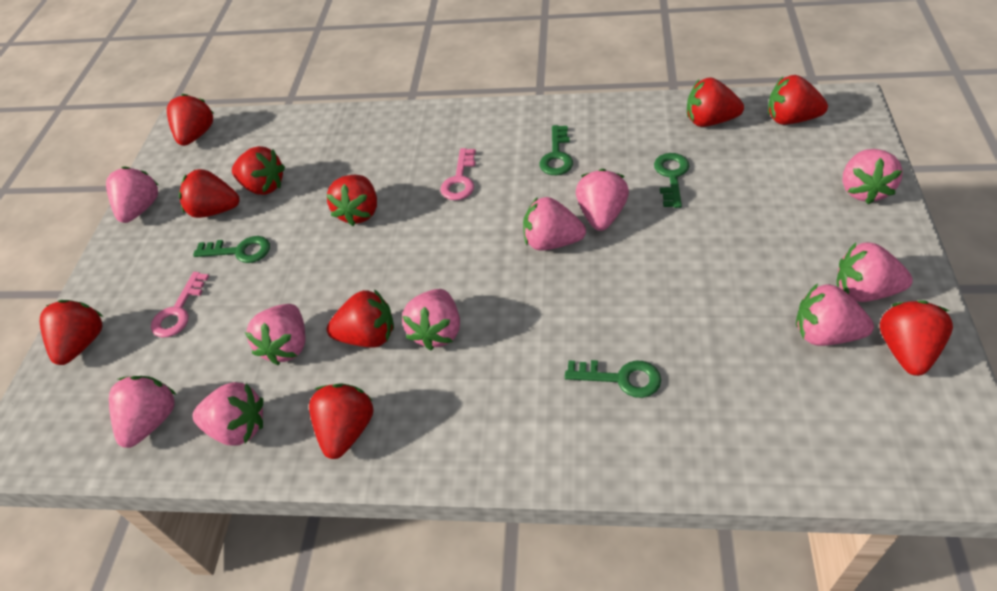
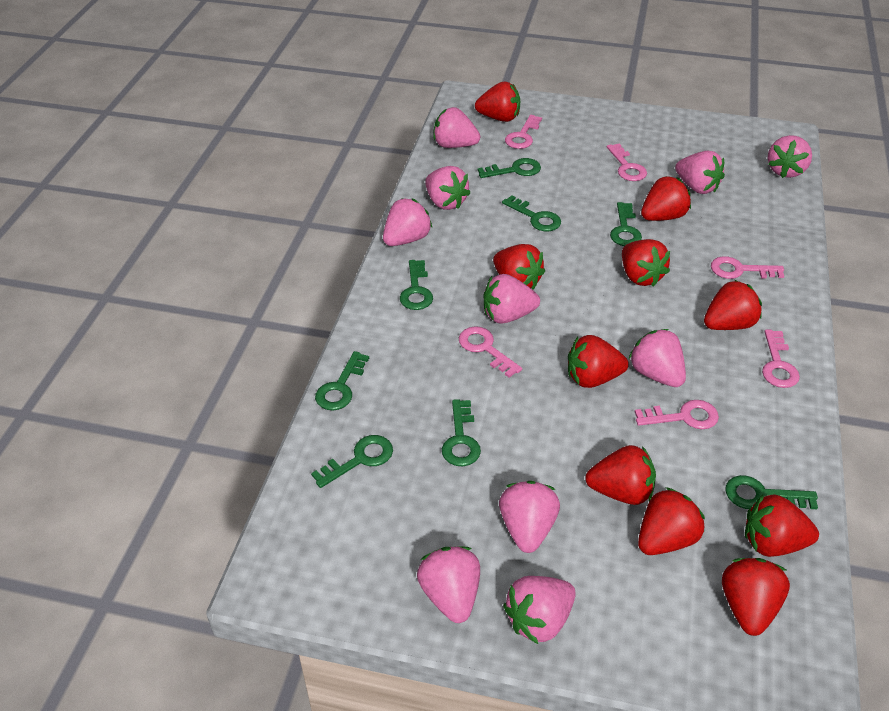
green key: 4 -> 8
pink key: 2 -> 6

